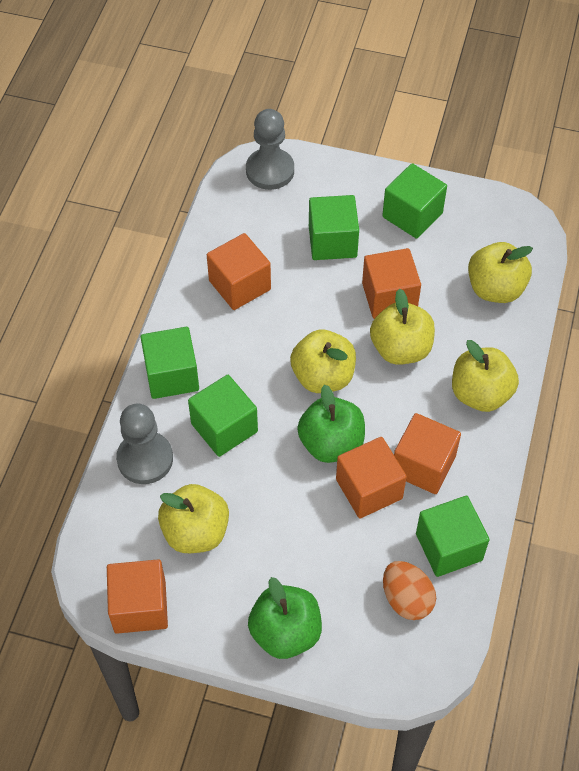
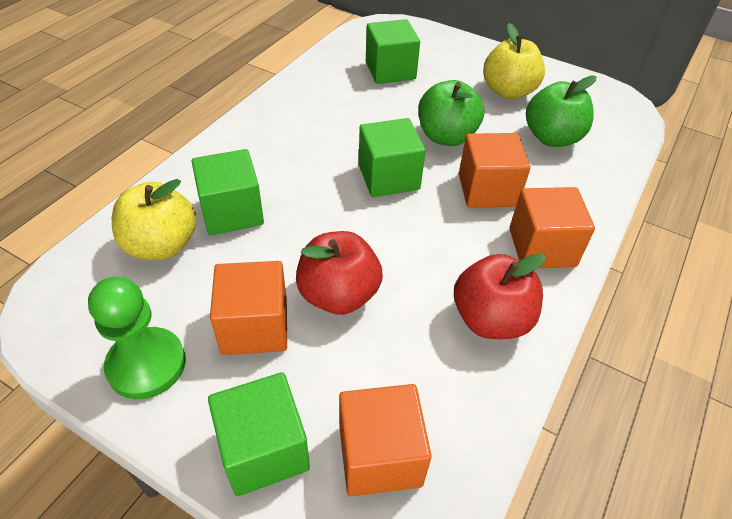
green cube: 5 -> 4
green pawn: 0 -> 1
grey pawn: 2 -> 0
orange cube: 5 -> 4
orange egg: 1 -> 0
red apple: 0 -> 2
yellow apple: 5 -> 2

